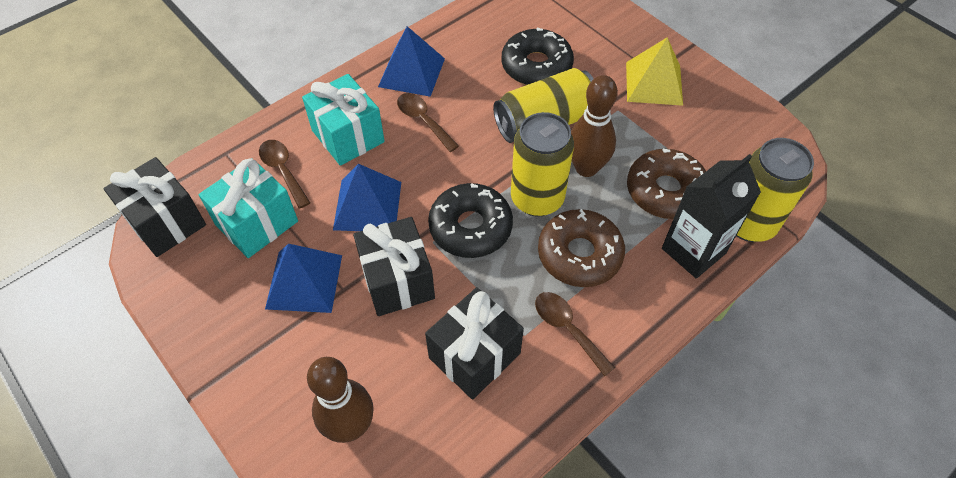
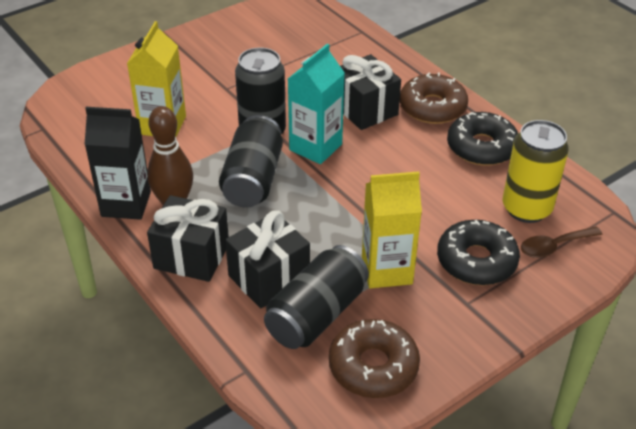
black can: 0 -> 3
blue pyramid: 3 -> 0
brown bowling pin: 2 -> 1
brown spoon: 3 -> 1
turquoise carton: 0 -> 1
turquoise gift: 2 -> 0
yellow can: 3 -> 1
yellow carton: 0 -> 2
yellow pyramid: 1 -> 0

